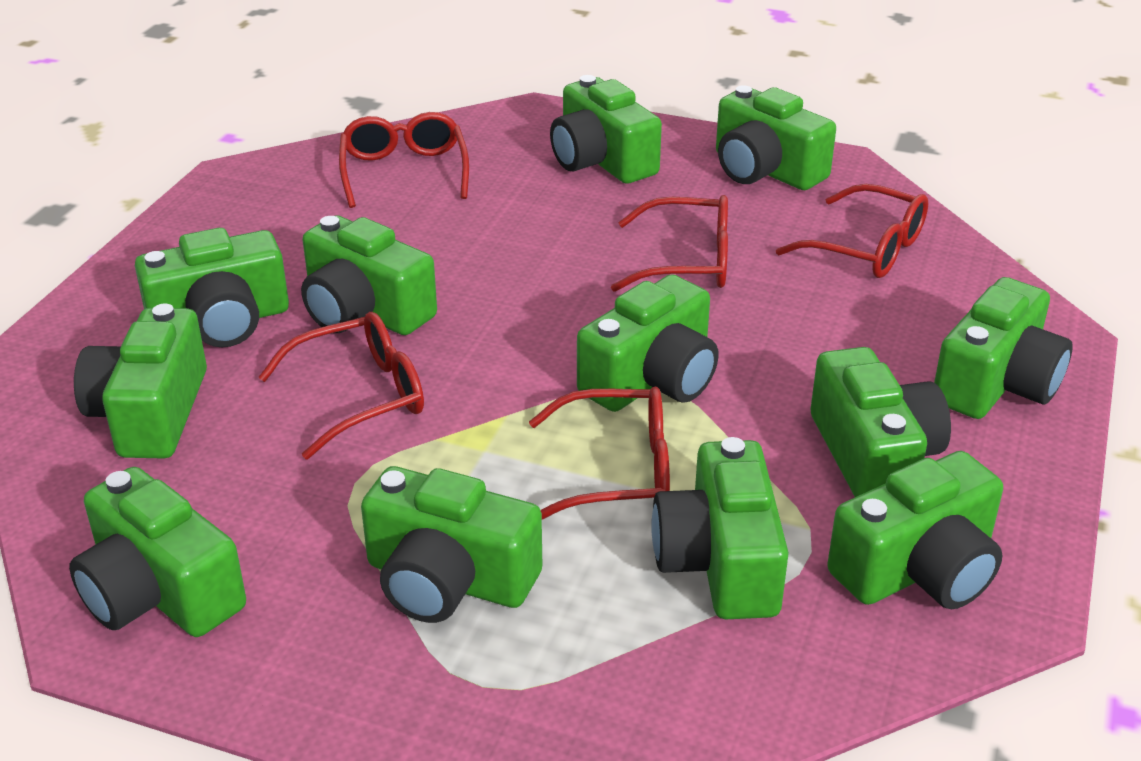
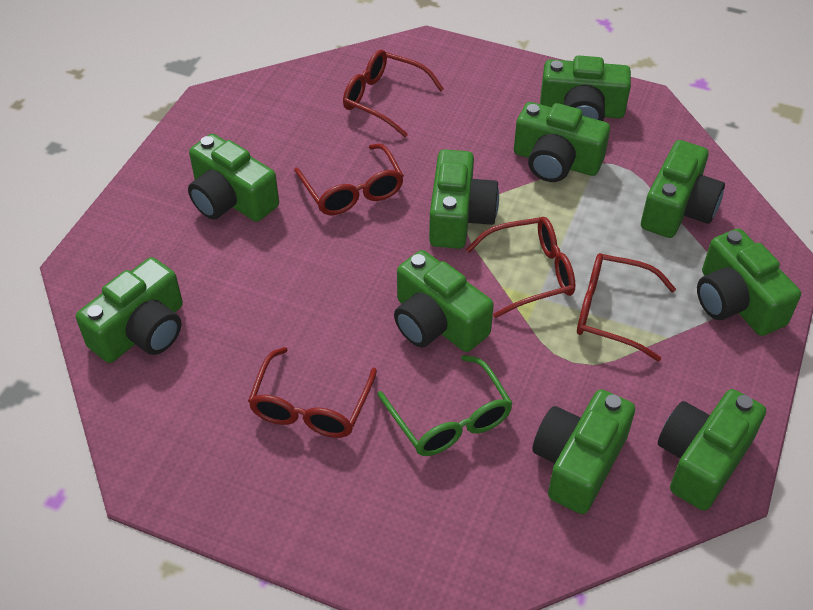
green camera: 12 -> 10
green glasses: 0 -> 1

